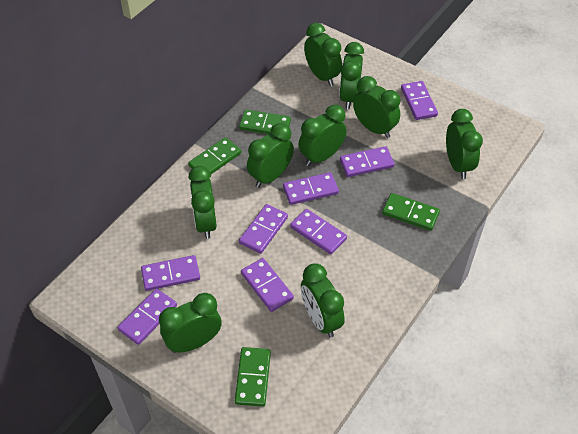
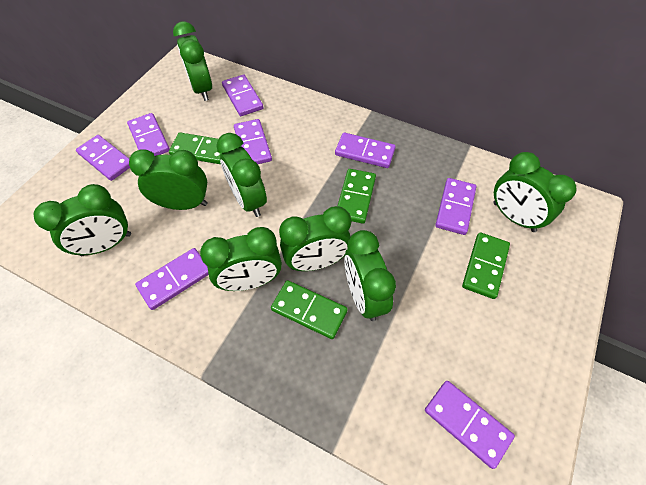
green clock: 9 -> 8

